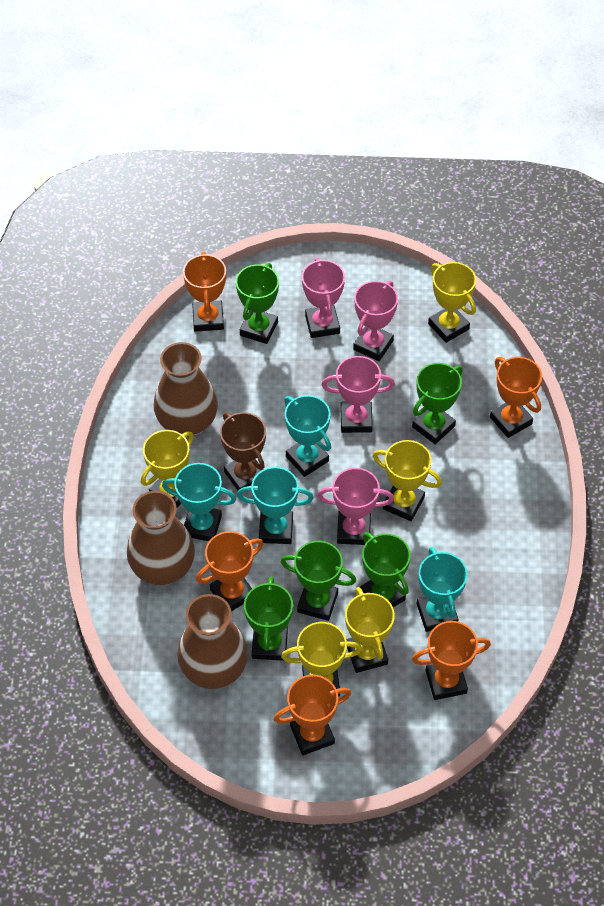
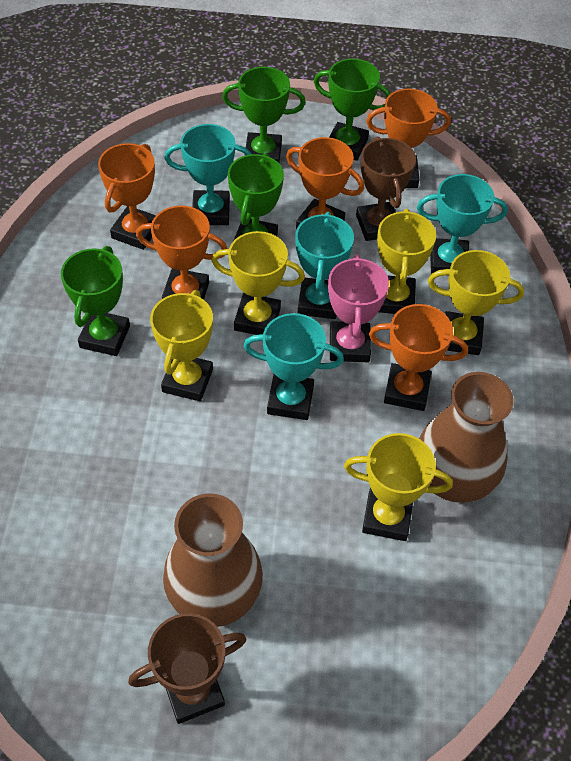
brown trophy: 1 -> 2
brown vase: 3 -> 2
green trophy: 5 -> 4
pink trophy: 4 -> 1

